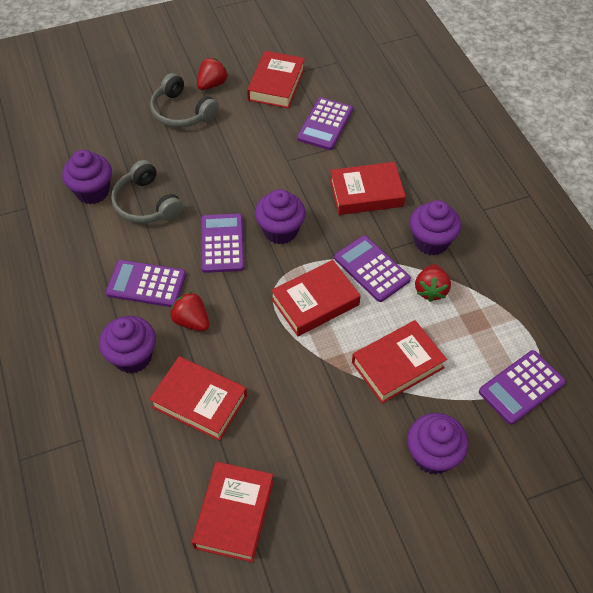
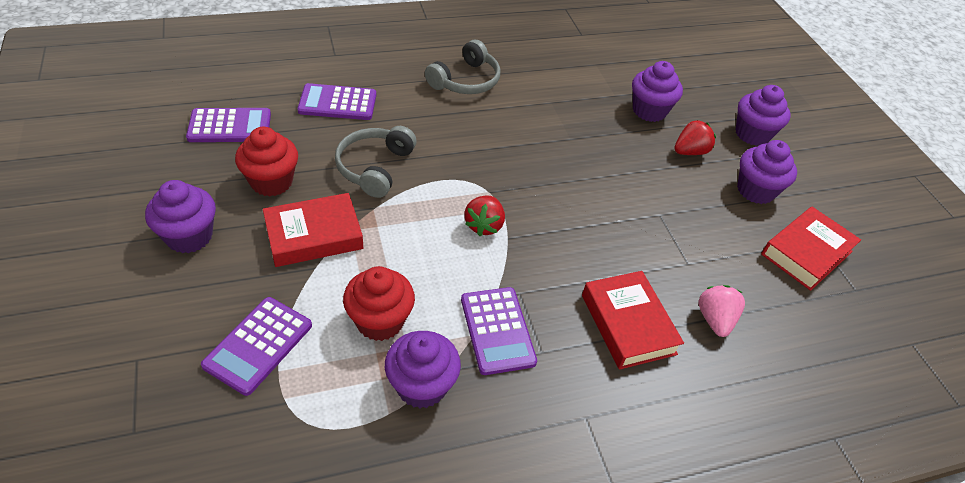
pink strawberry: 0 -> 1
purple calculator: 5 -> 4
red book: 6 -> 3
red cupcake: 0 -> 2
red strawberry: 3 -> 2

